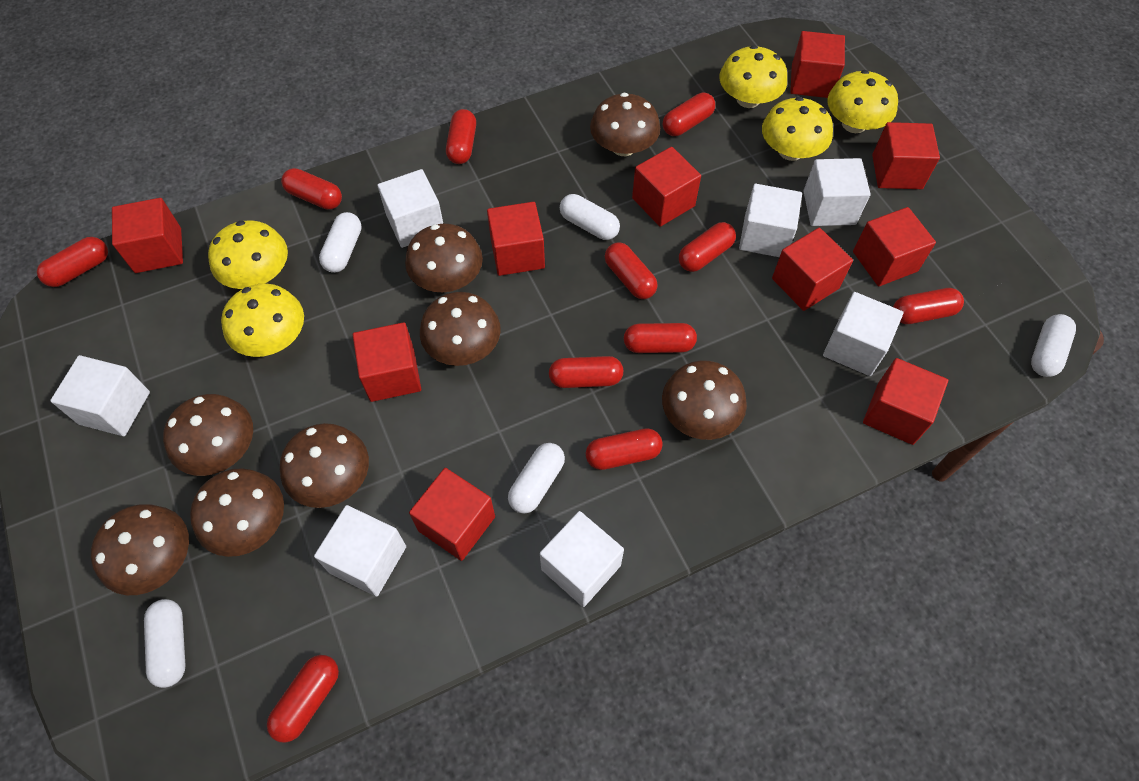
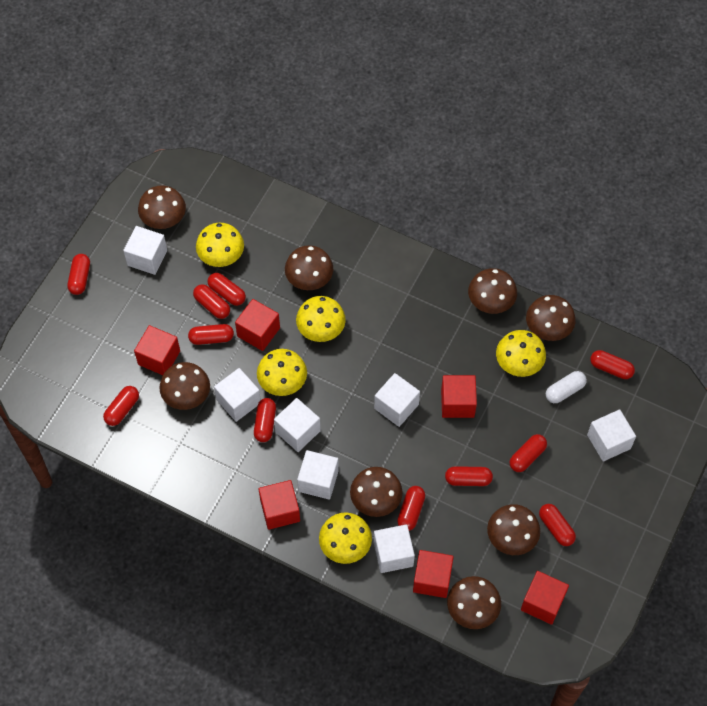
red cube: 10 -> 6
white capsule: 5 -> 1

